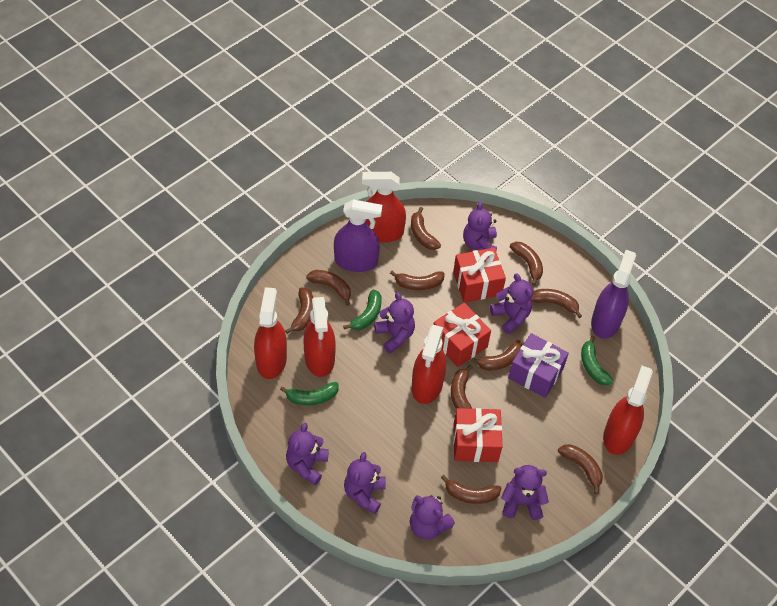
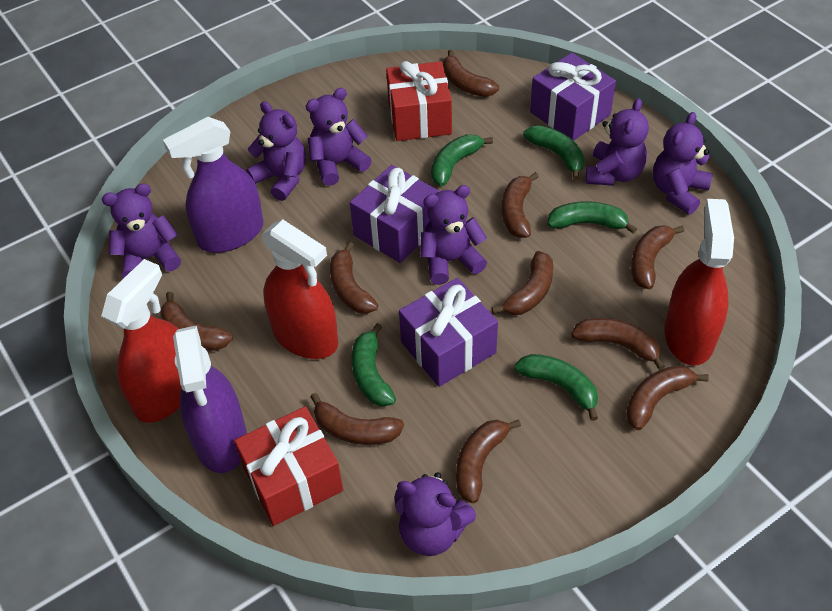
green banana: 3 -> 5
purple gift: 1 -> 3
red gift: 3 -> 2
red spray bottle: 5 -> 3

